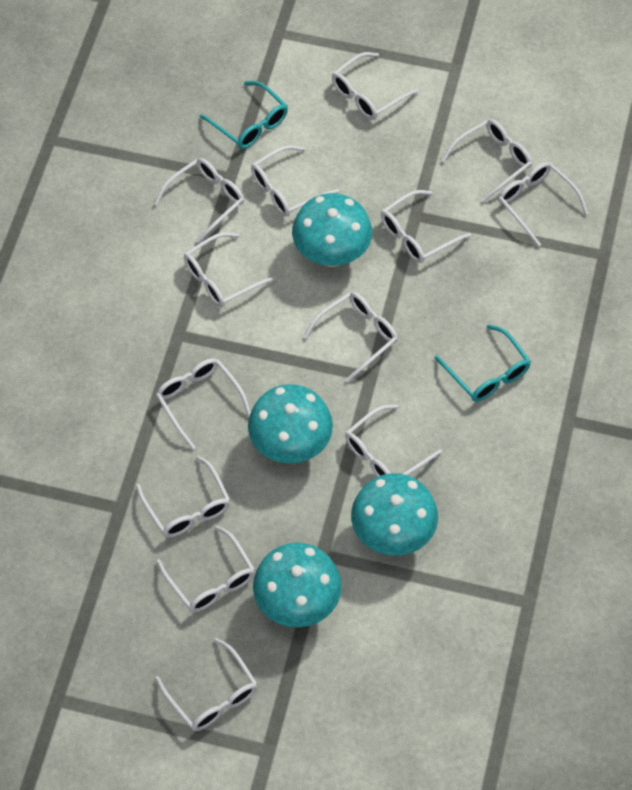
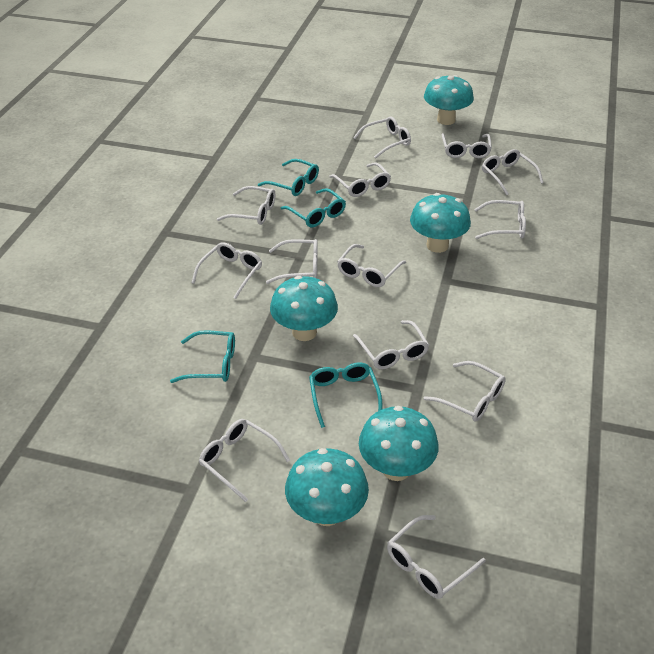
turquoise glasses: 2 -> 4
turquoise mushroom: 4 -> 5

